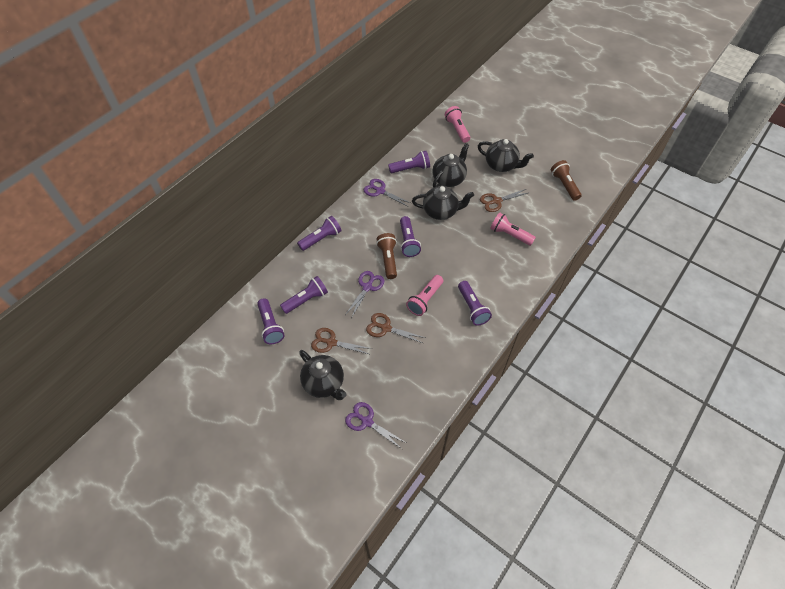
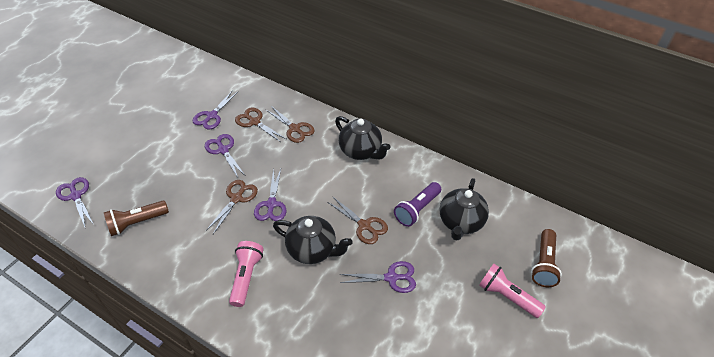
black teapot: 4 -> 3
brown scissors: 3 -> 4
pink flashlight: 3 -> 2
purple flashlight: 6 -> 1
purple scissors: 3 -> 5

